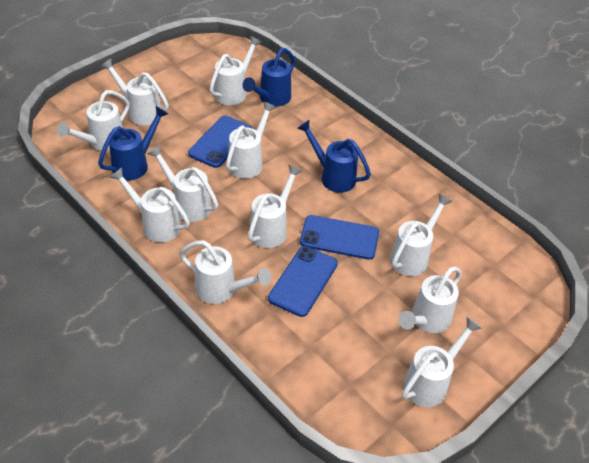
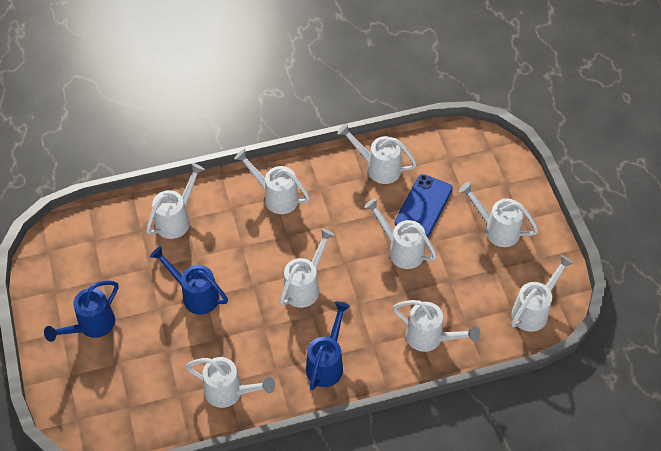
blue phone: 3 -> 1
white watering can: 11 -> 9

